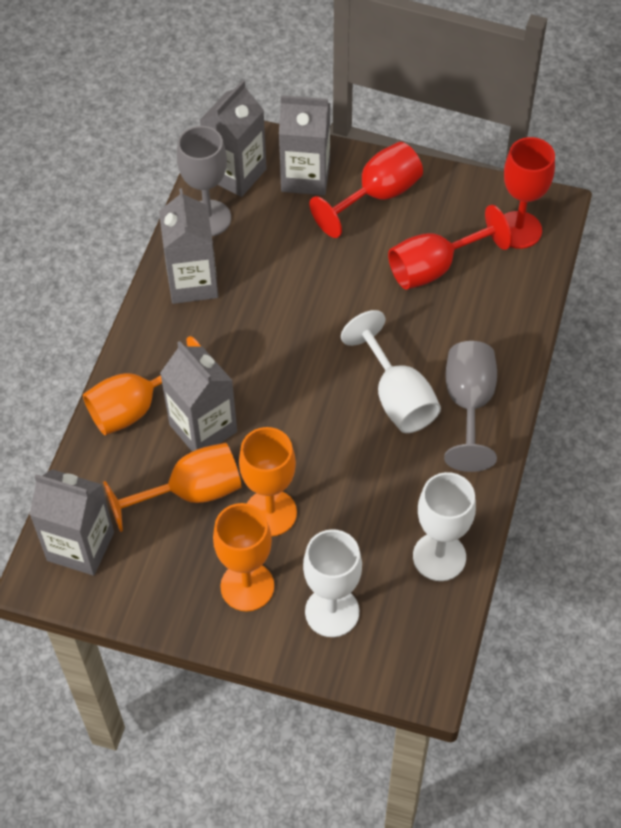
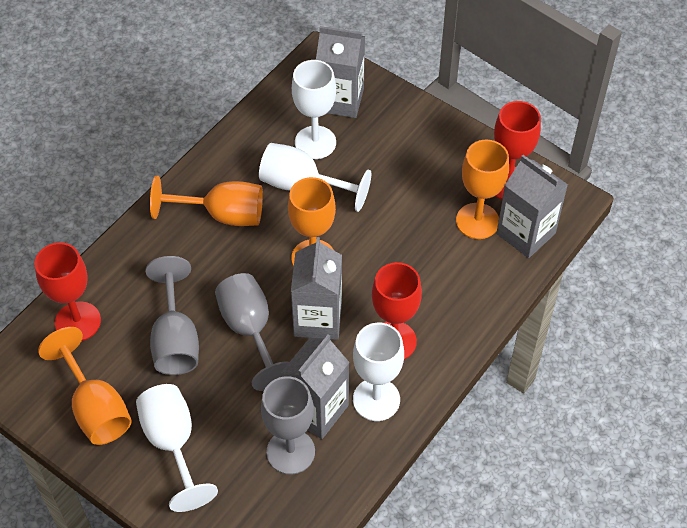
grey carton: 5 -> 4
grey goblet: 2 -> 3
white goblet: 3 -> 4

